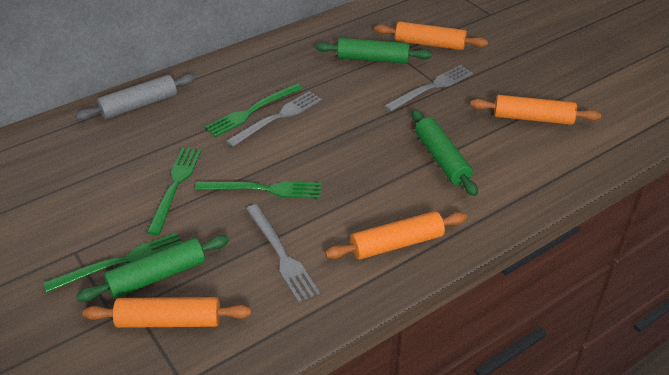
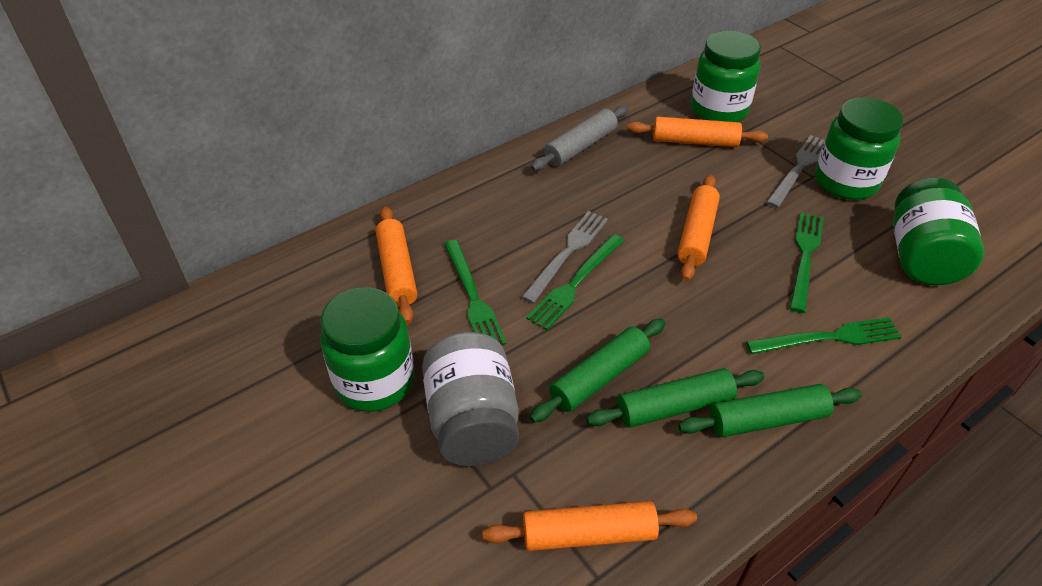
green jar: 0 -> 4
grey fork: 3 -> 2
grey jar: 0 -> 1

